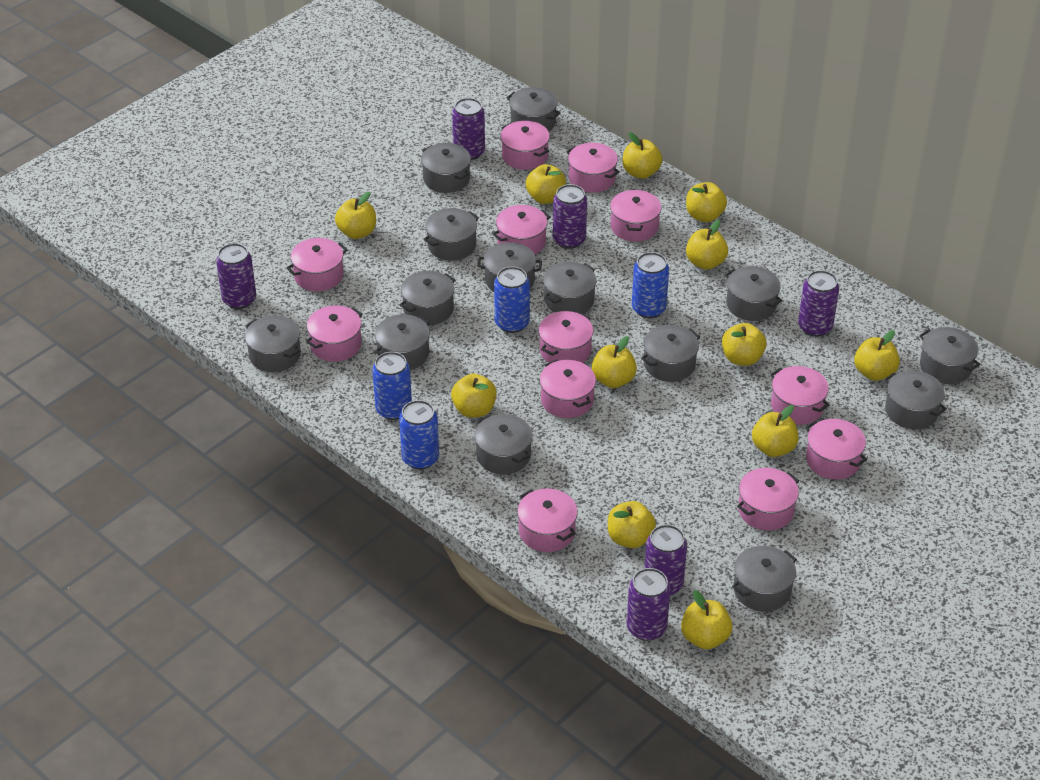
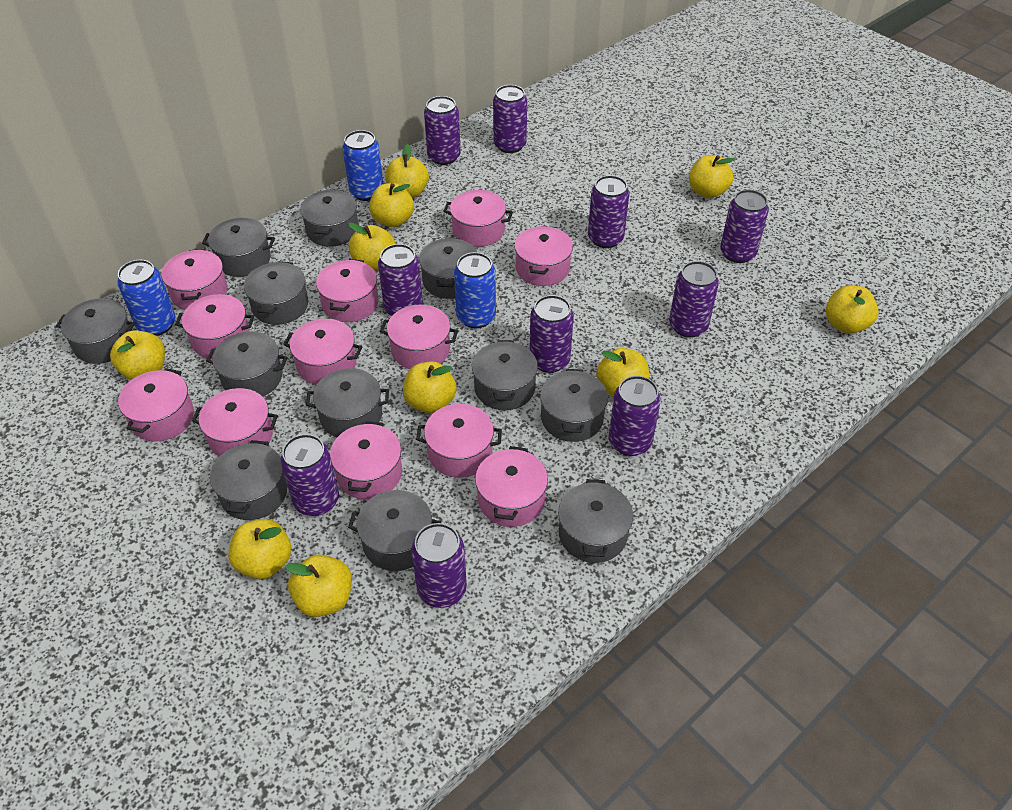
blue can: 4 -> 3
grey pot: 14 -> 12
purple can: 6 -> 10
yellow apple: 12 -> 10

